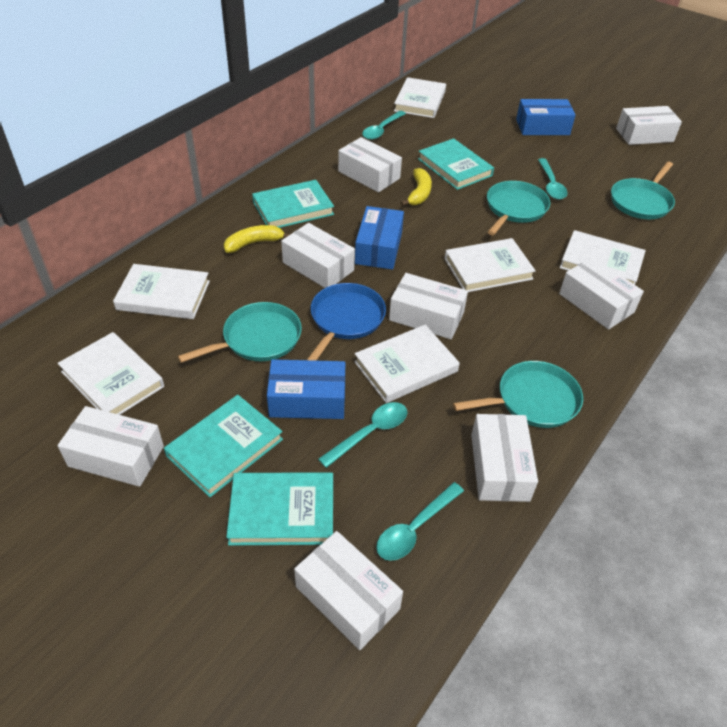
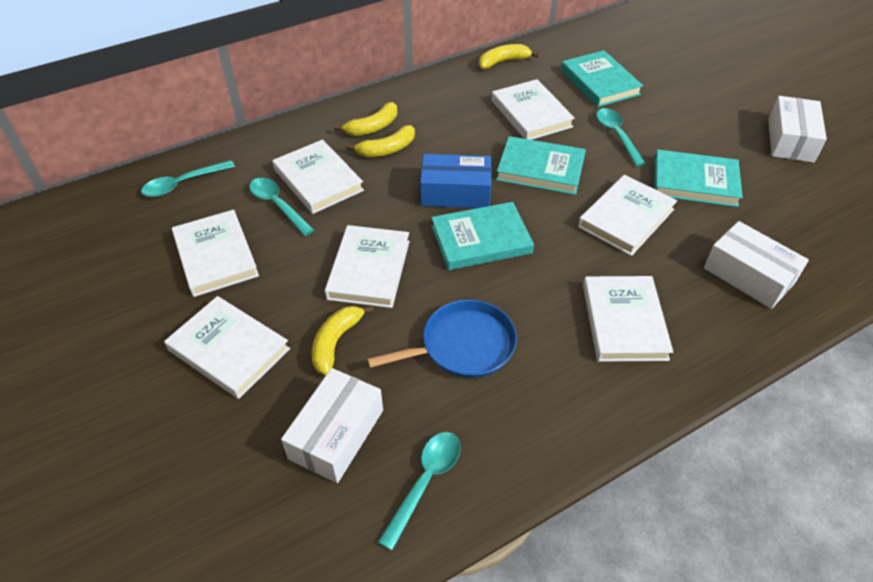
blue box: 3 -> 1
turquoise pan: 4 -> 0
white book: 6 -> 7
white box: 8 -> 3
yellow banana: 2 -> 4

